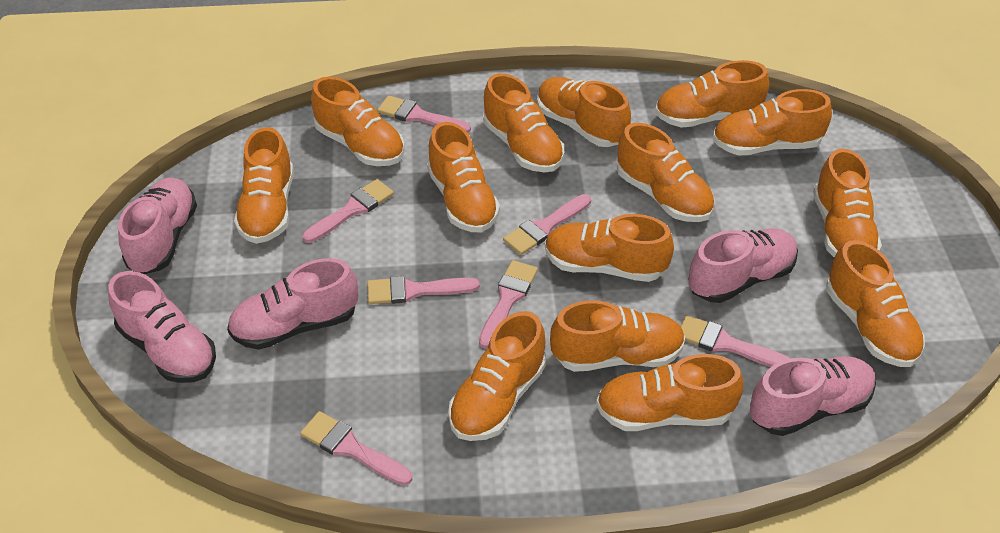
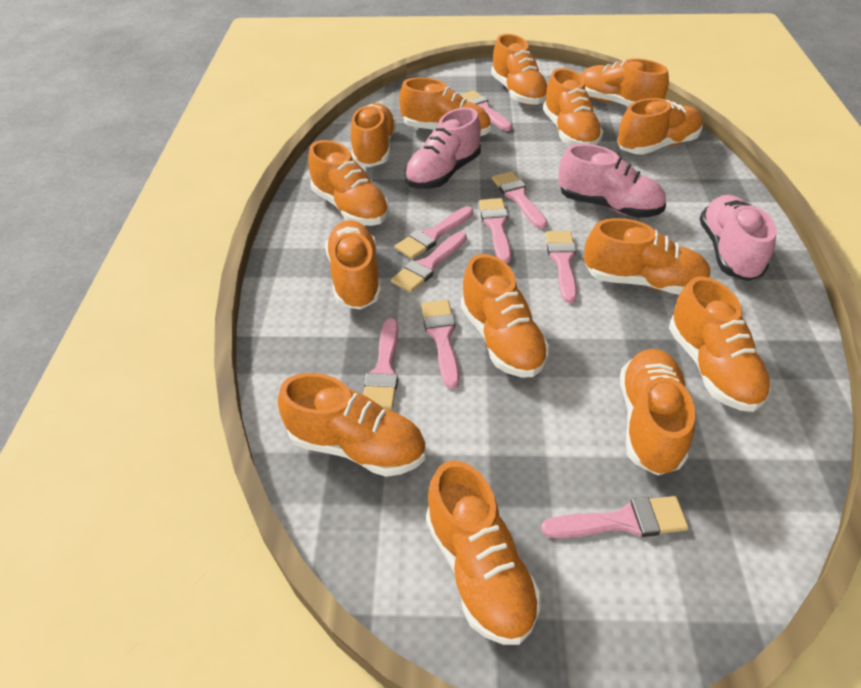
pink brush: 7 -> 9
pink shoe: 5 -> 3

